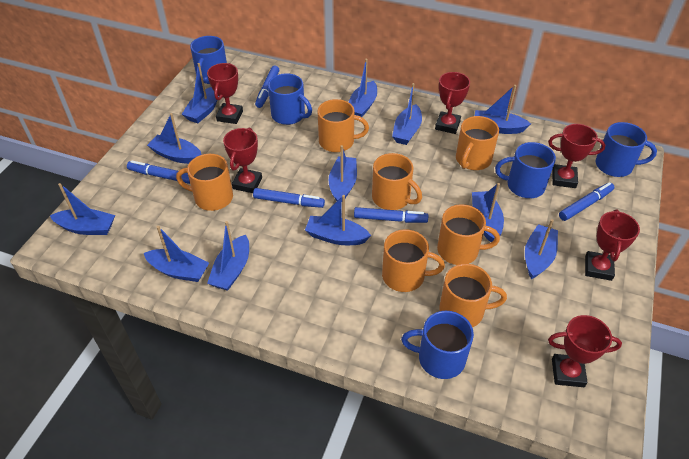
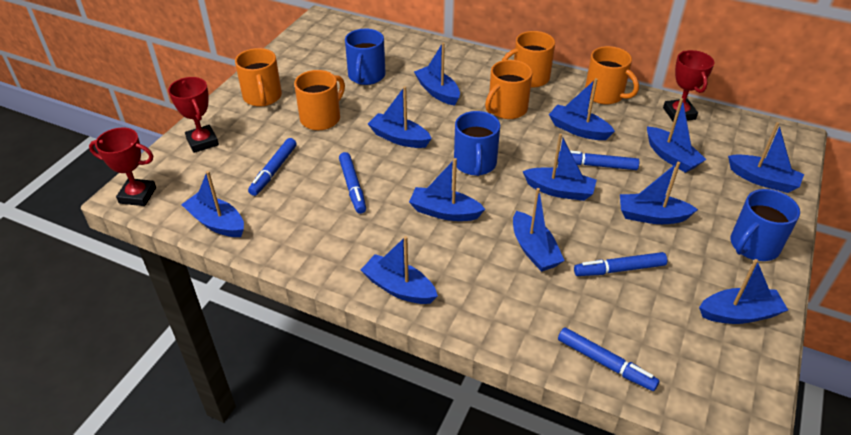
blue mug: 5 -> 3
orange mug: 7 -> 5
red trophy: 6 -> 3

